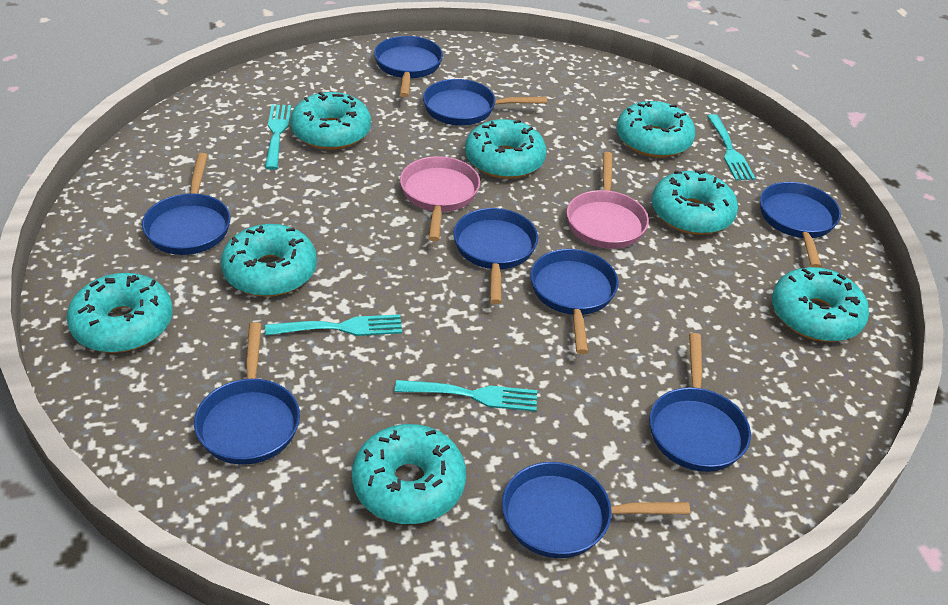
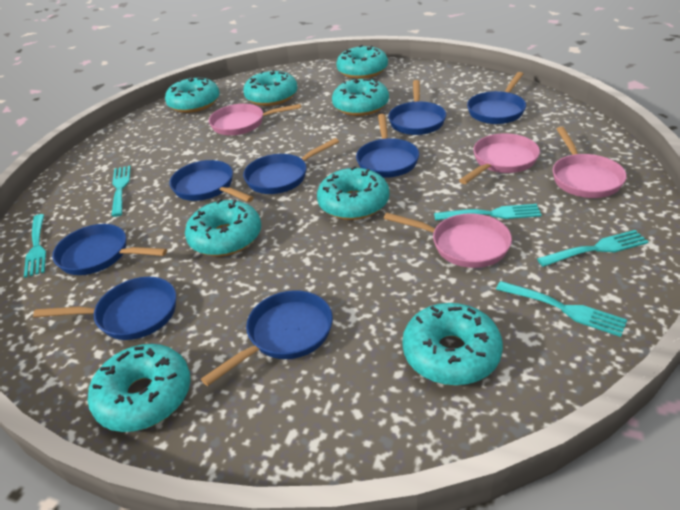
blue pan: 9 -> 8
pink pan: 2 -> 4
turquoise fork: 4 -> 5

